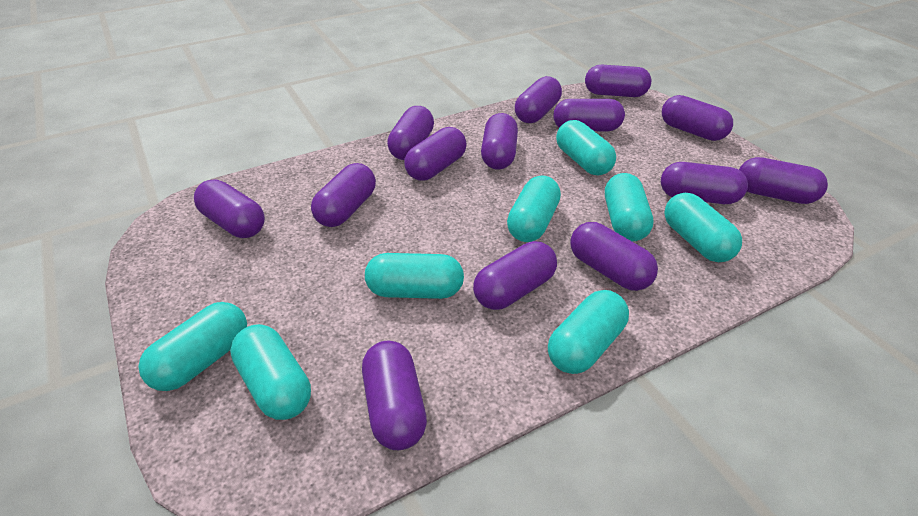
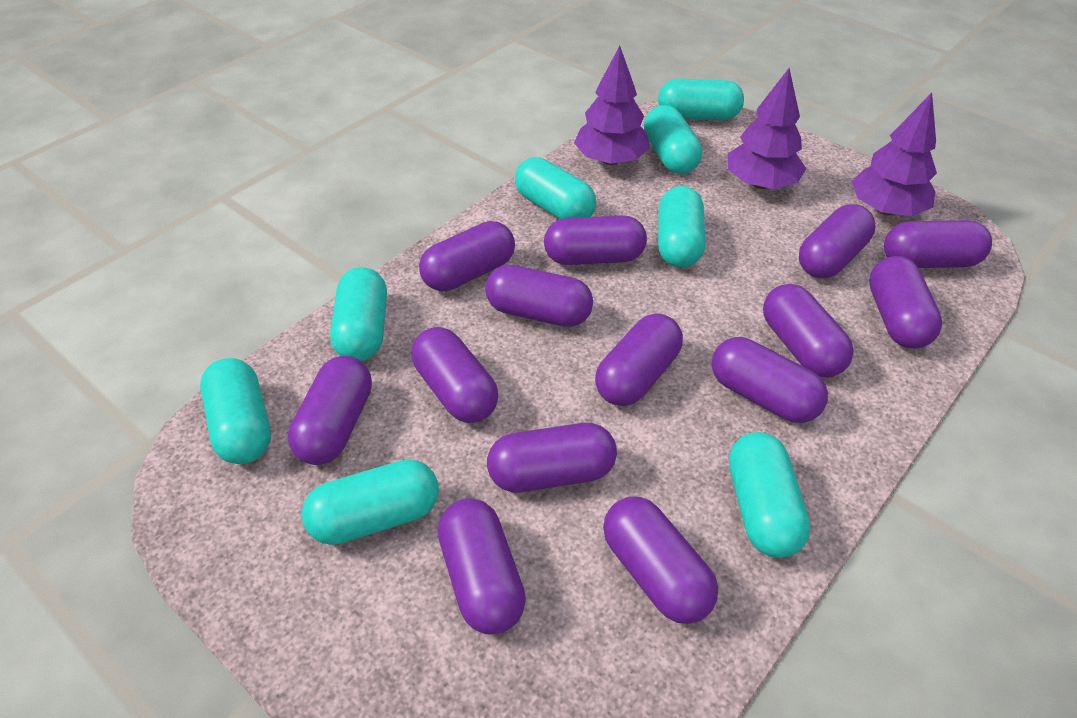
purple tree: 0 -> 3

